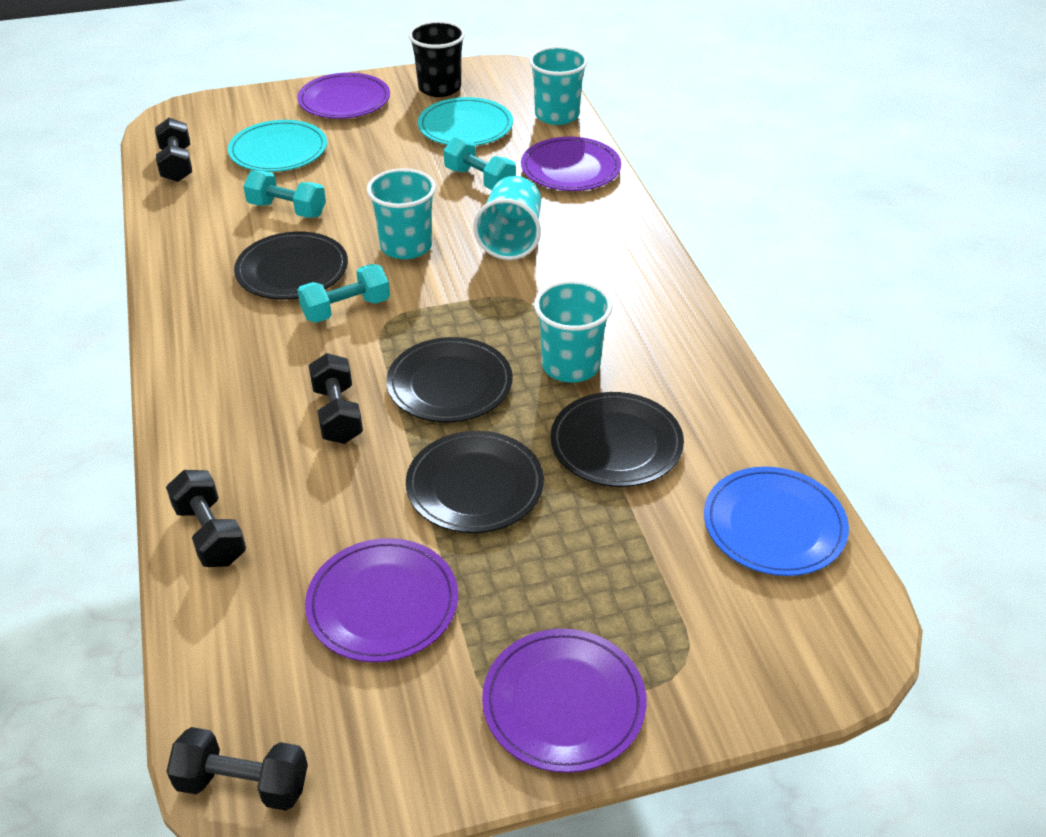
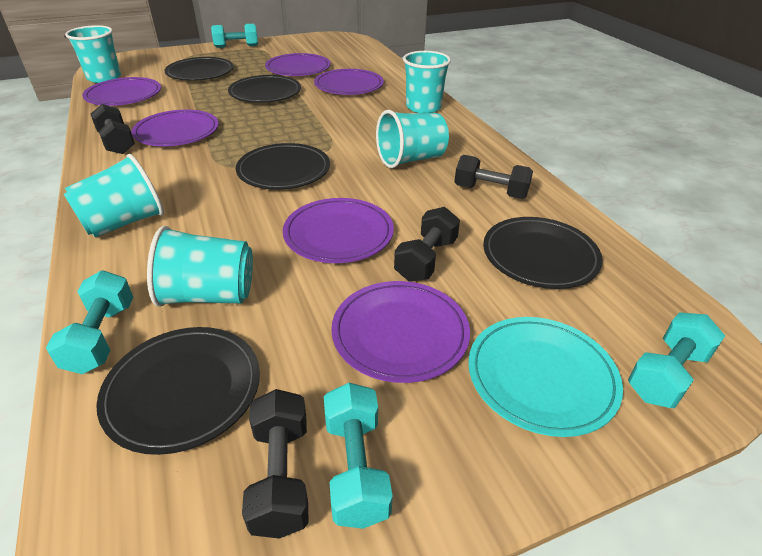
black cup: 1 -> 0
black plate: 4 -> 5
blue plate: 1 -> 0
purple plate: 4 -> 6
turquoise cup: 4 -> 5
turquoise dumbbell: 3 -> 4
turquoise plate: 2 -> 1

